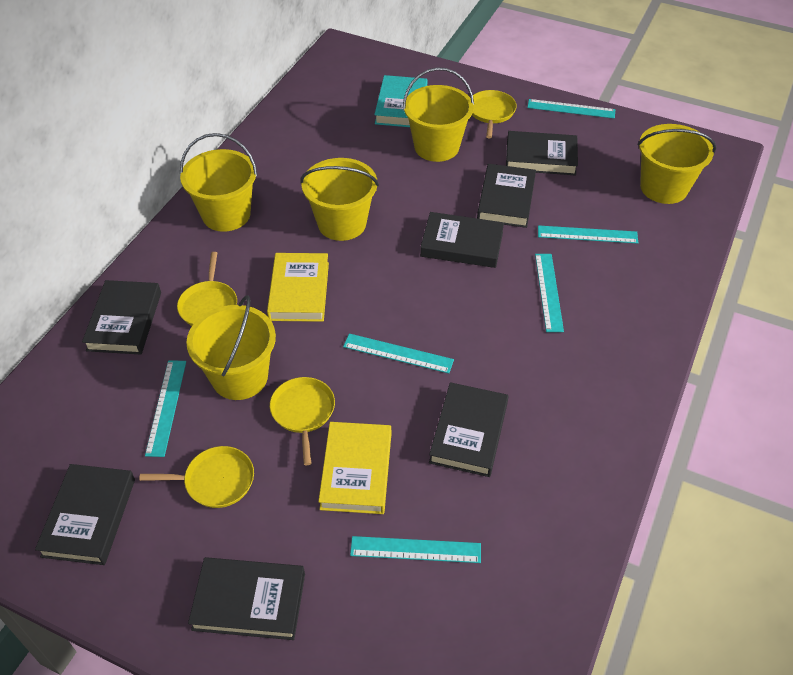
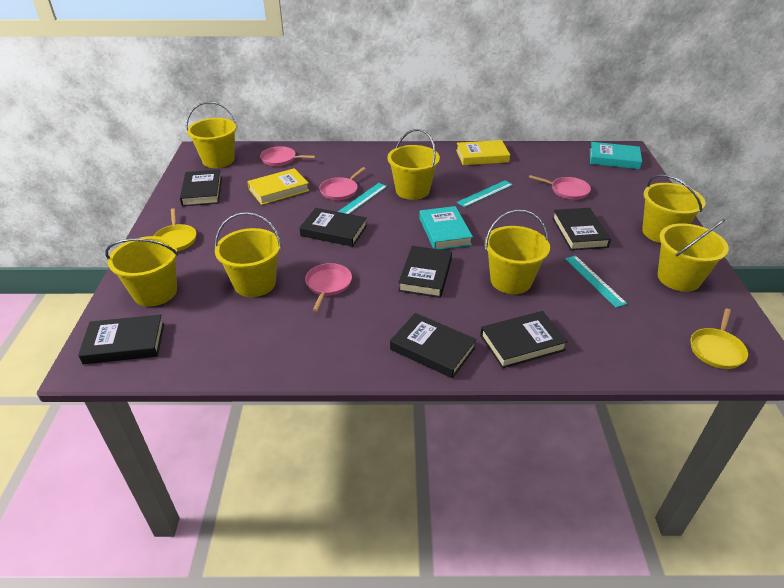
pink pan: 0 -> 4
turquoise book: 1 -> 2
turquoise ruler: 6 -> 3
yellow bucket: 5 -> 7
yellow pan: 4 -> 2

